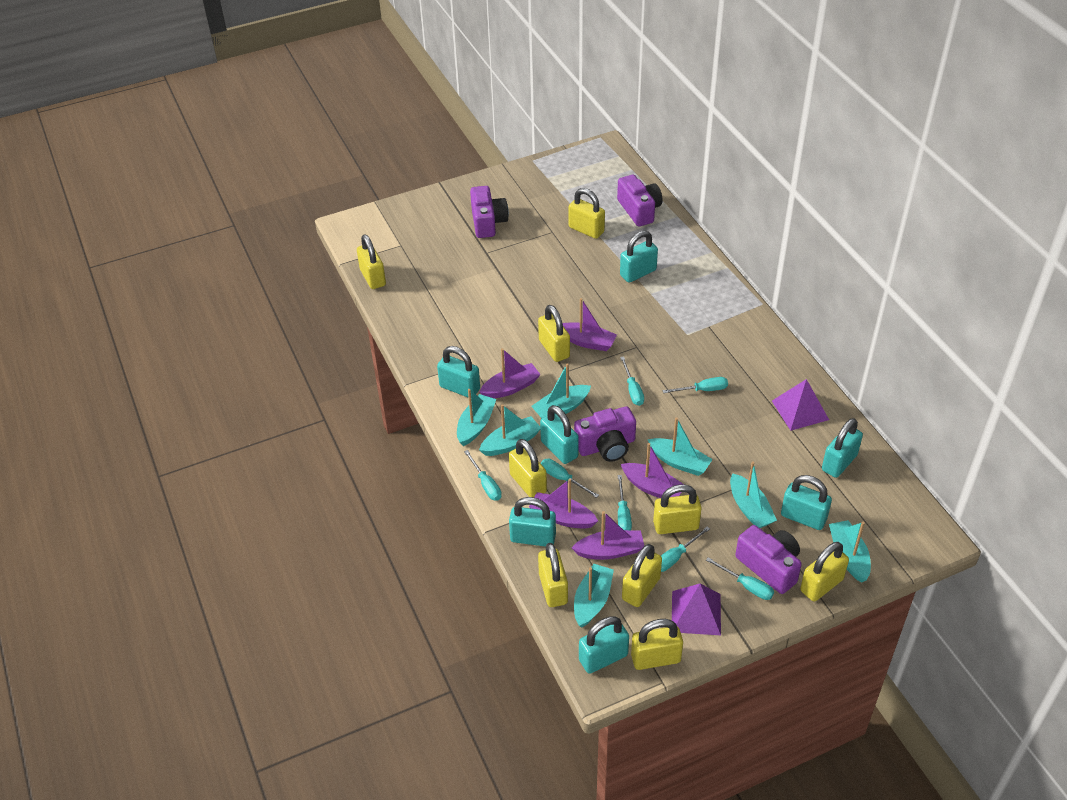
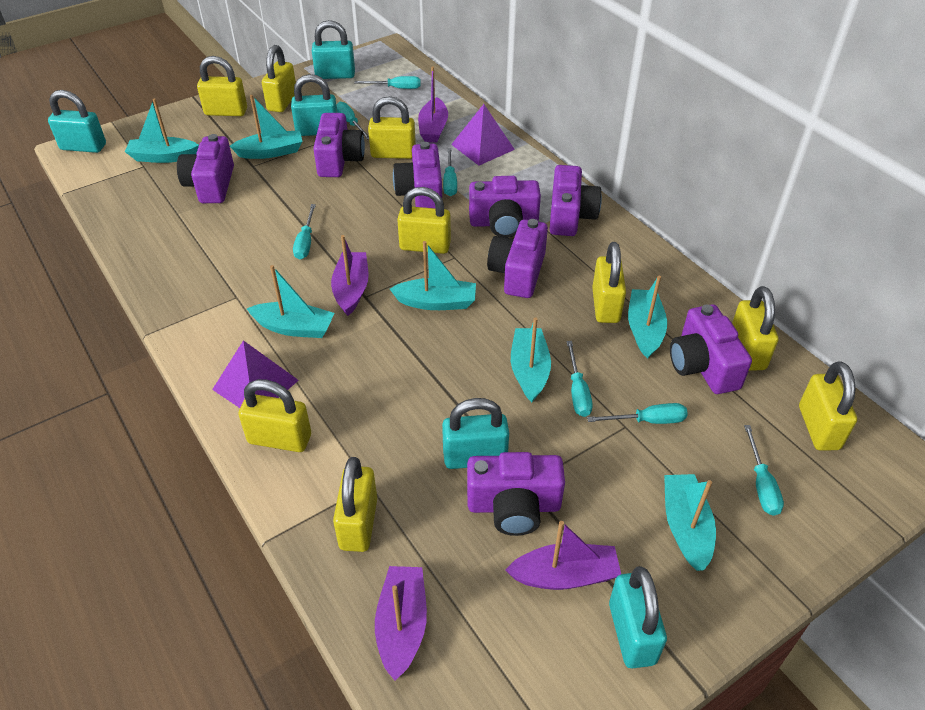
purple boat: 5 -> 4
purple camera: 4 -> 8
turquoise padlock: 7 -> 5

